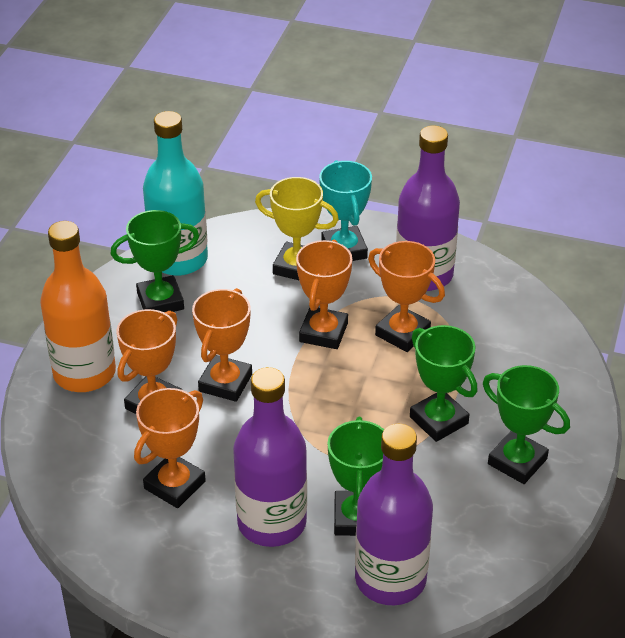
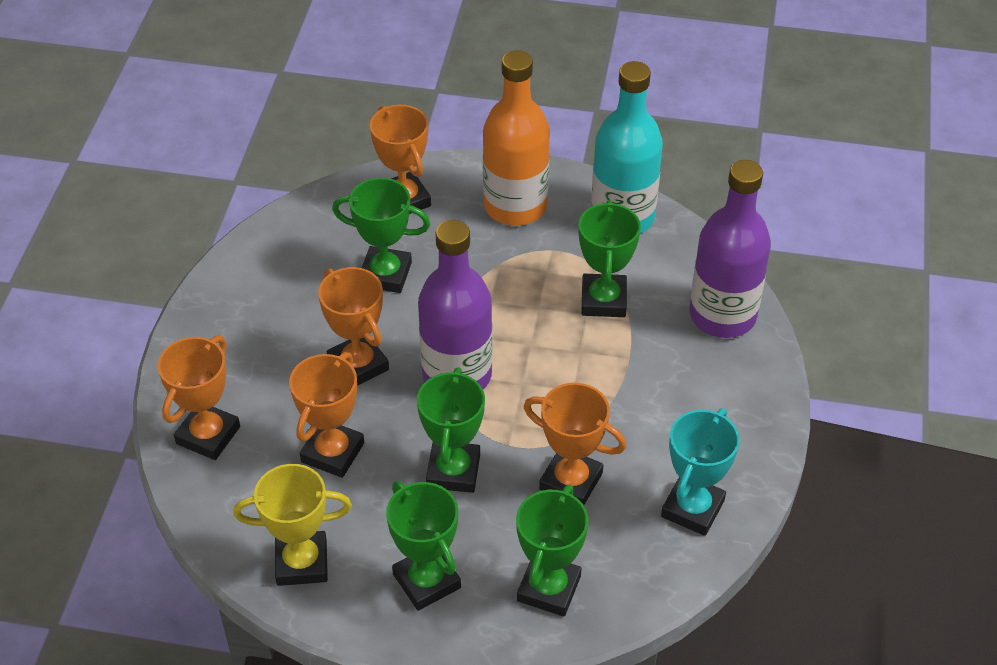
green trophy: 4 -> 5
purple bottle: 3 -> 2

